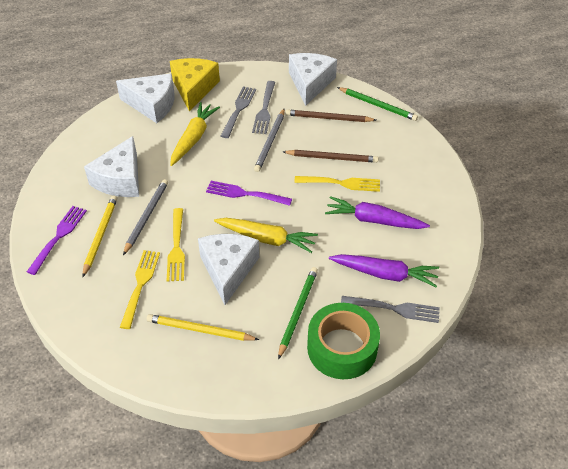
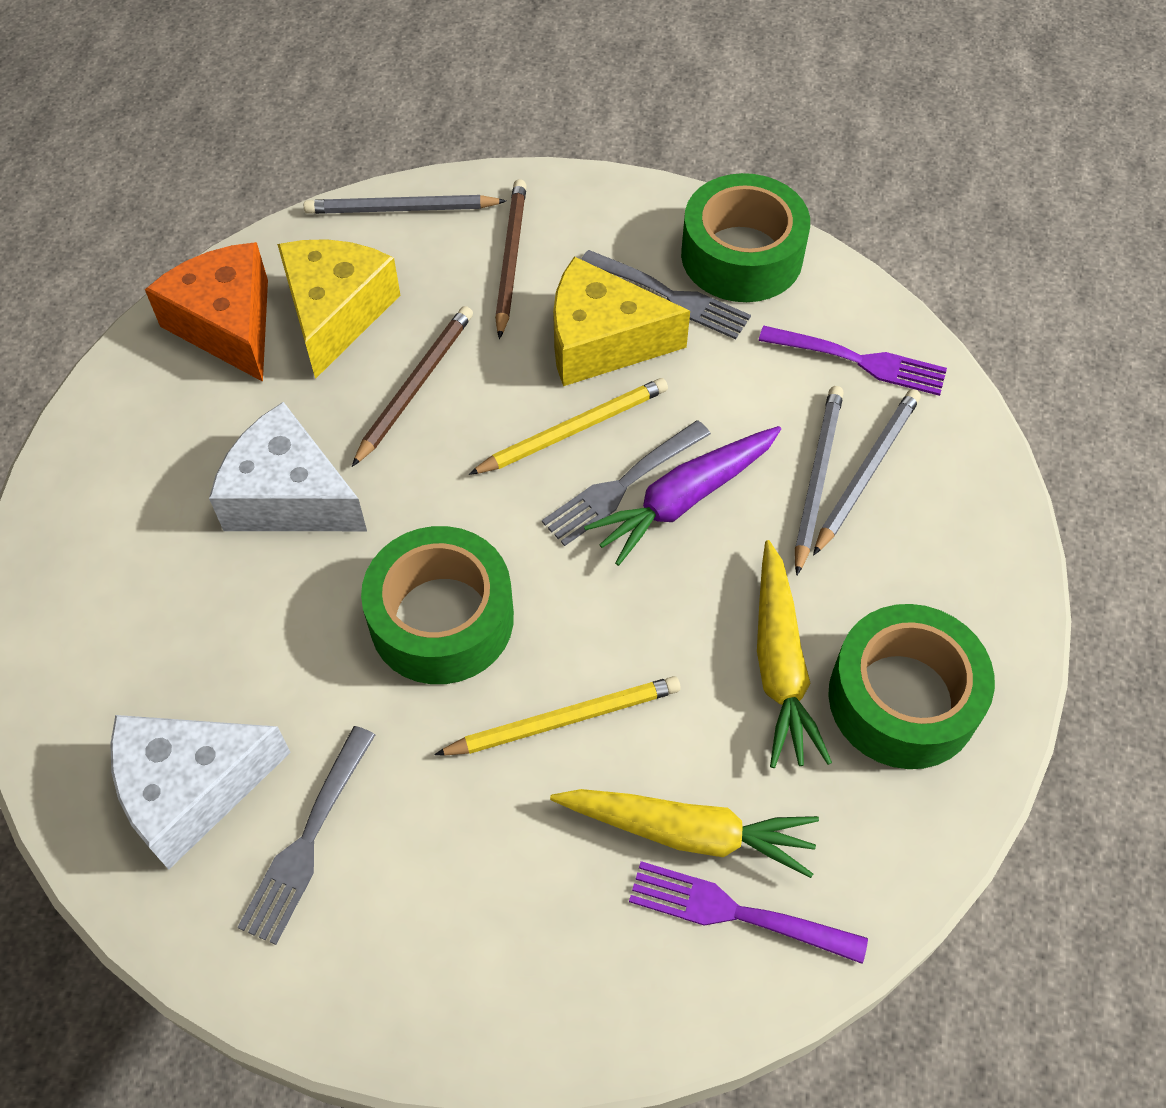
green pencil: 2 -> 0
green tape: 1 -> 3
grey pencil: 2 -> 3
orange cheese: 0 -> 1
purple carrot: 2 -> 1
white cheese: 4 -> 2
yellow cheese: 1 -> 2
yellow fork: 3 -> 0

